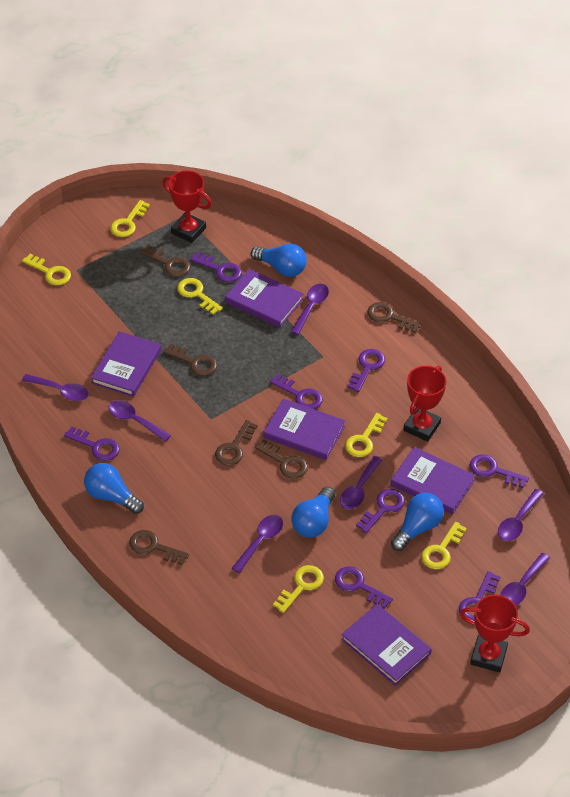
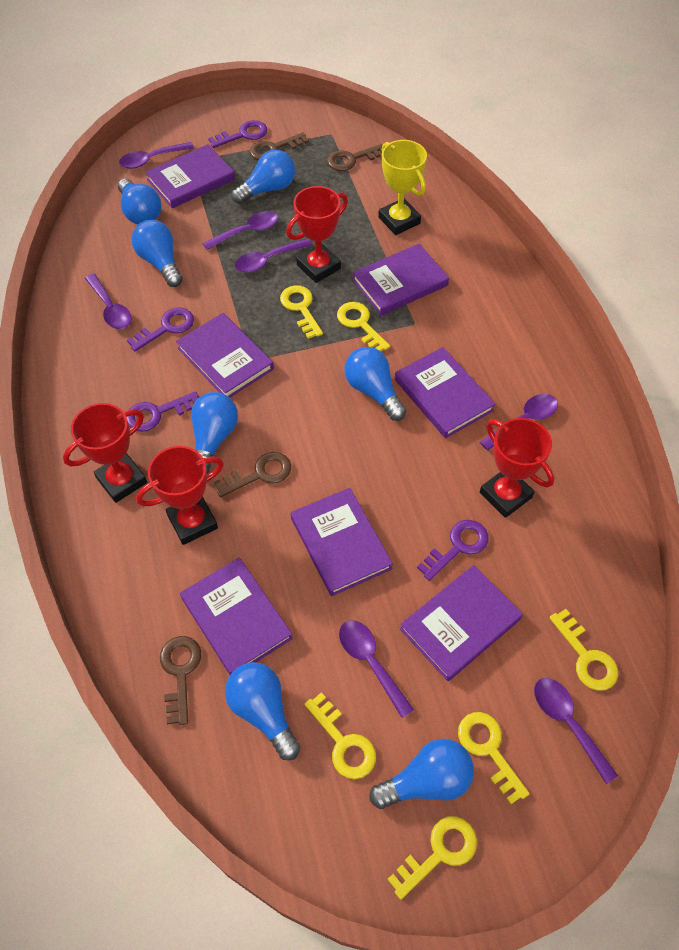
blue light bulb: 4 -> 7
brown key: 6 -> 4
purple book: 5 -> 7
purple key: 8 -> 4
red trophy: 3 -> 4
yellow trophy: 0 -> 1

